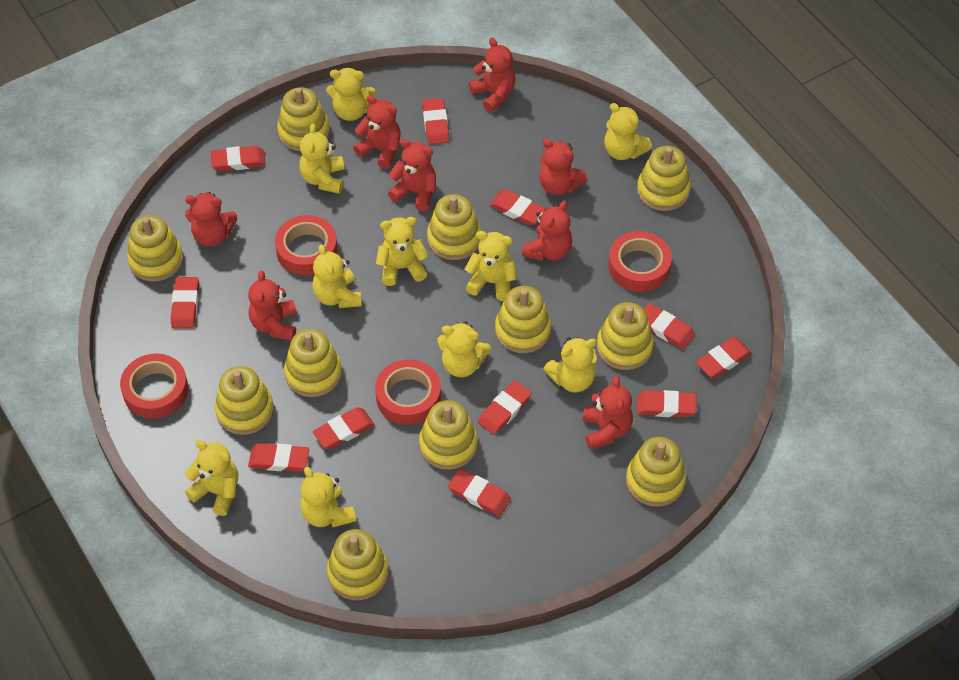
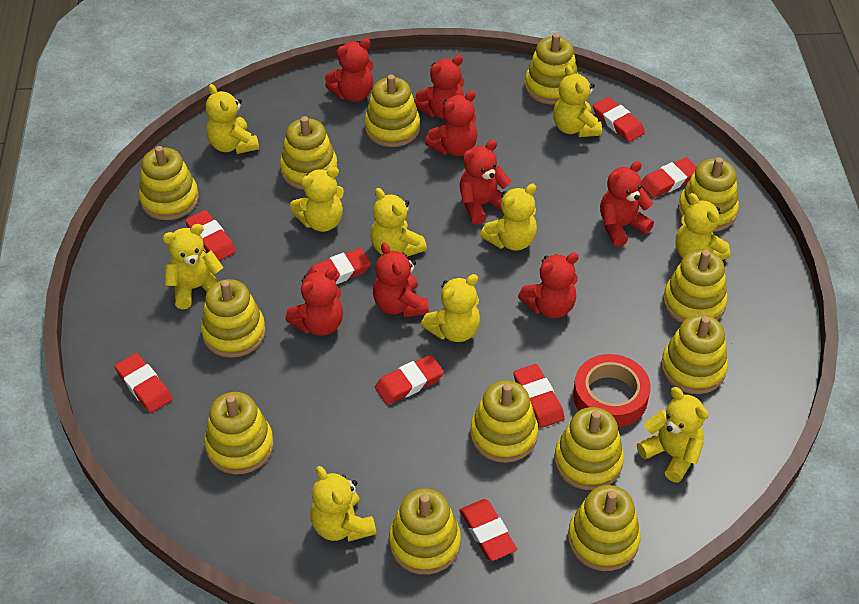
red eraser: 11 -> 8
red tape: 4 -> 1
yellow stacking toy: 11 -> 13

